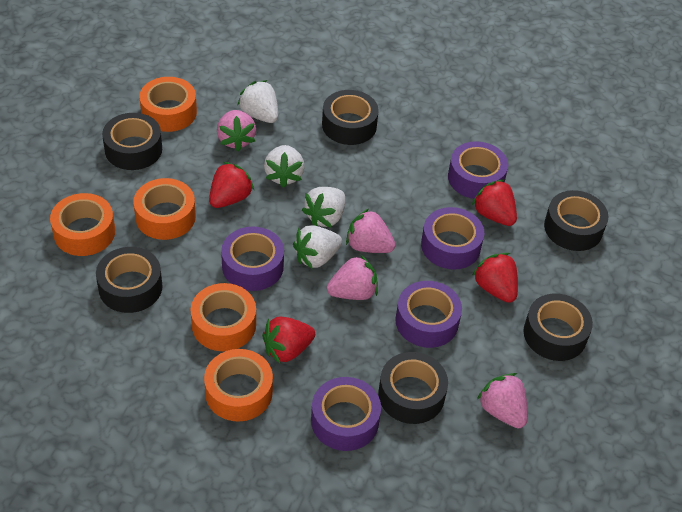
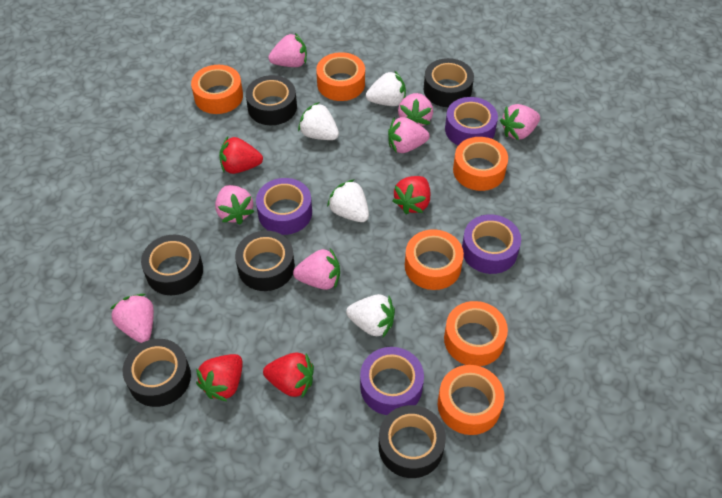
orange tape: 5 -> 6
pink strawberry: 4 -> 7
purple tape: 5 -> 4

